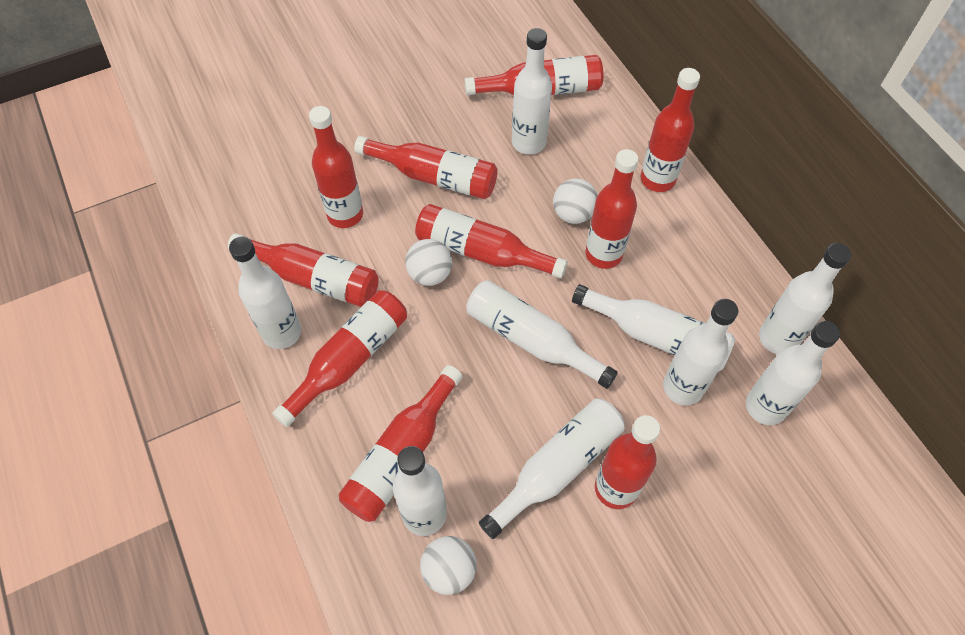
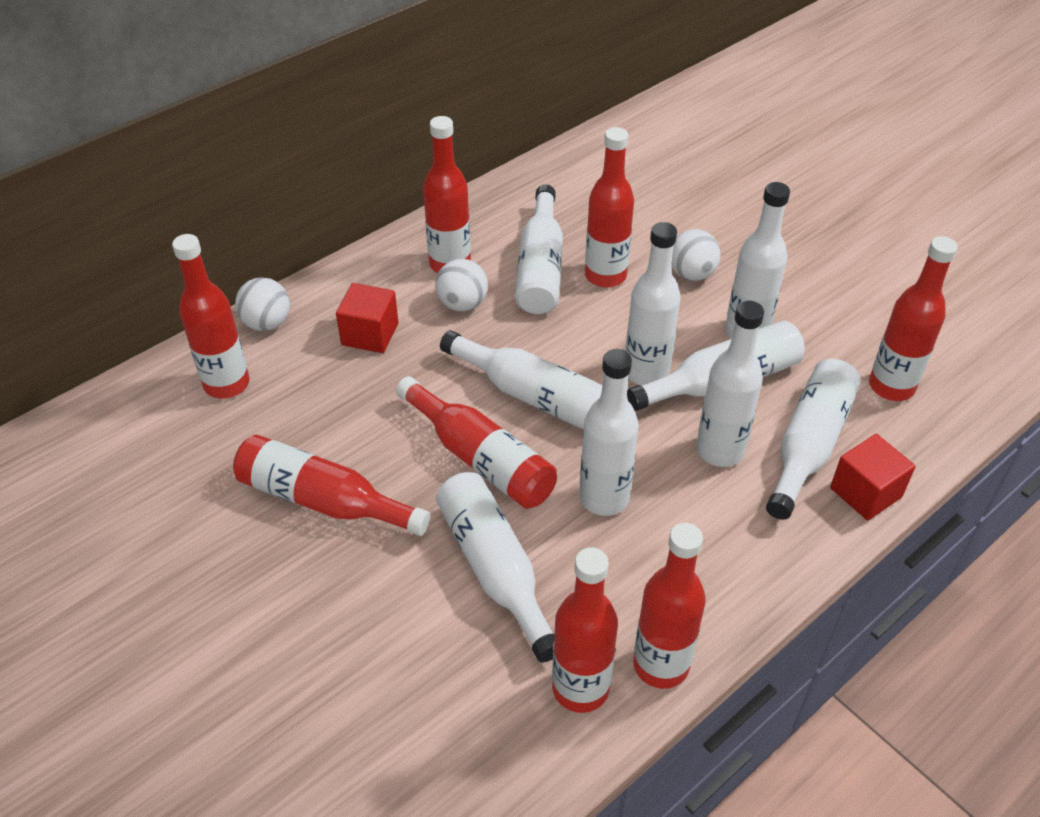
red bottle: 10 -> 8
red cube: 0 -> 2

